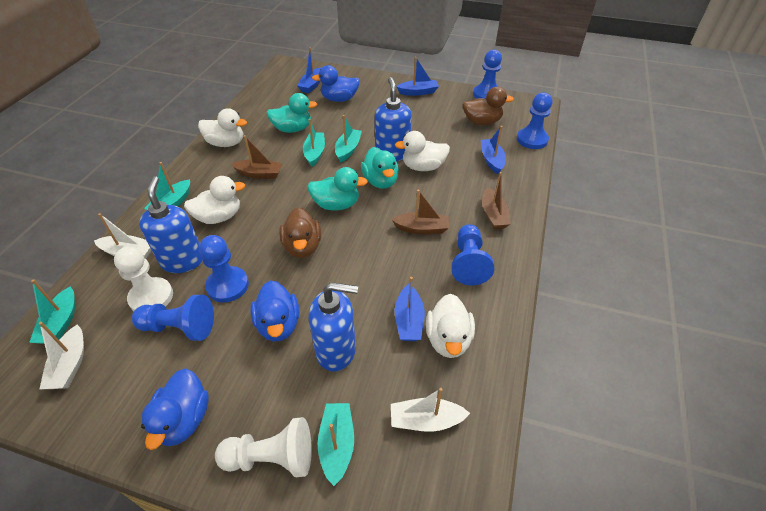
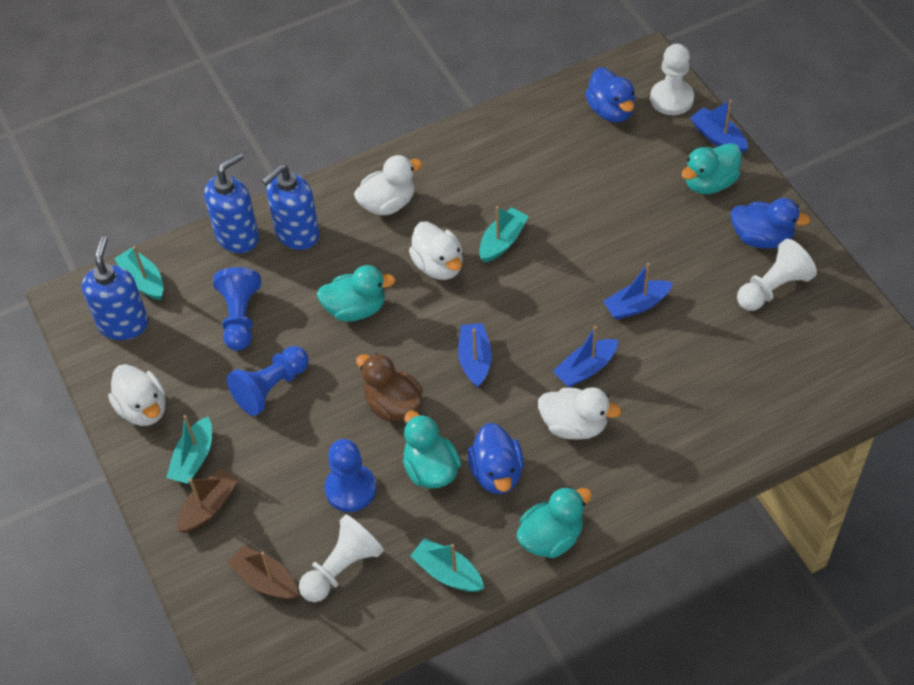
blue pawn: 5 -> 3
brown boat: 3 -> 2
brown duck: 2 -> 1
turquoise boat: 5 -> 4
turquoise duck: 3 -> 4
white boat: 3 -> 0
white pawn: 2 -> 3

